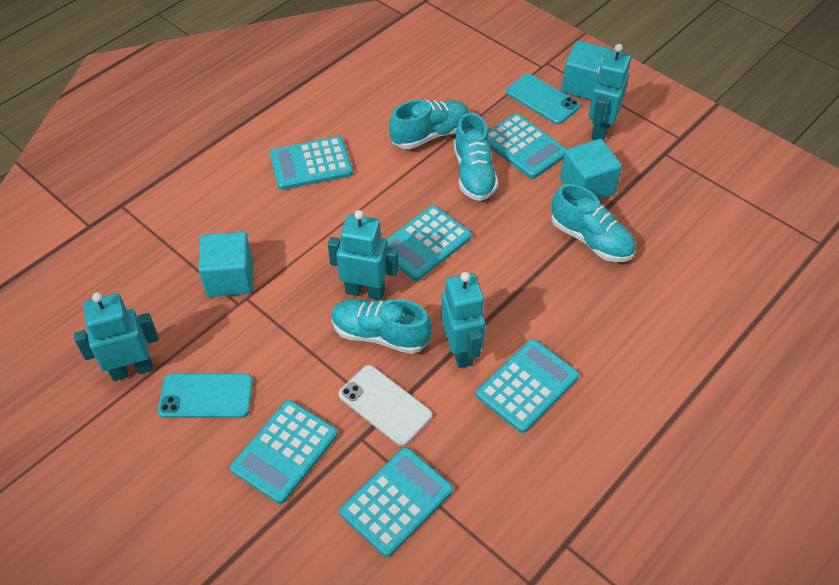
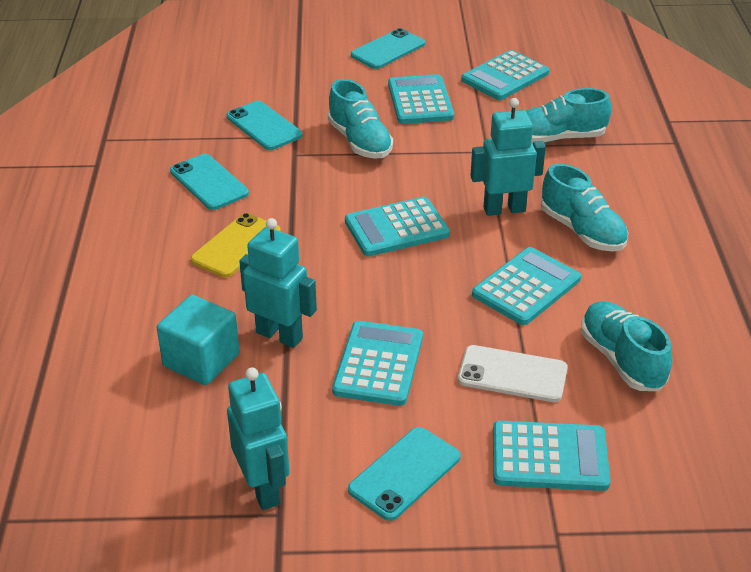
turquoise cube: 3 -> 1
turquoise phone: 2 -> 4
turquoise robot: 4 -> 3
yellow phone: 0 -> 1

